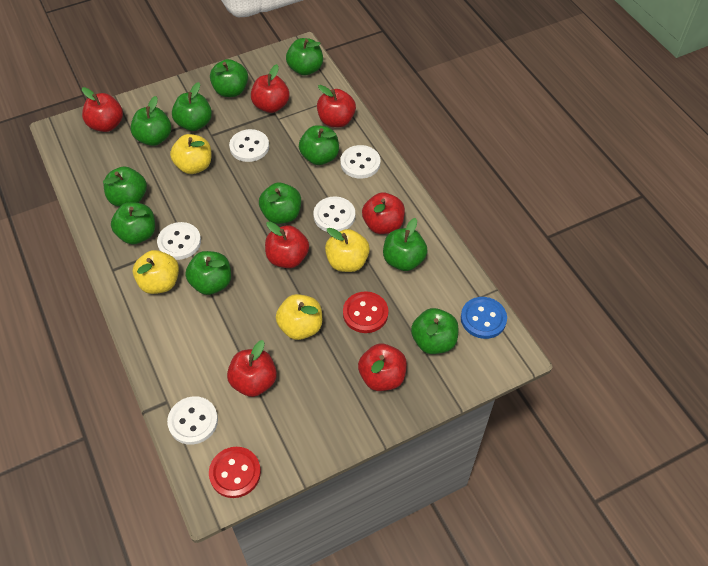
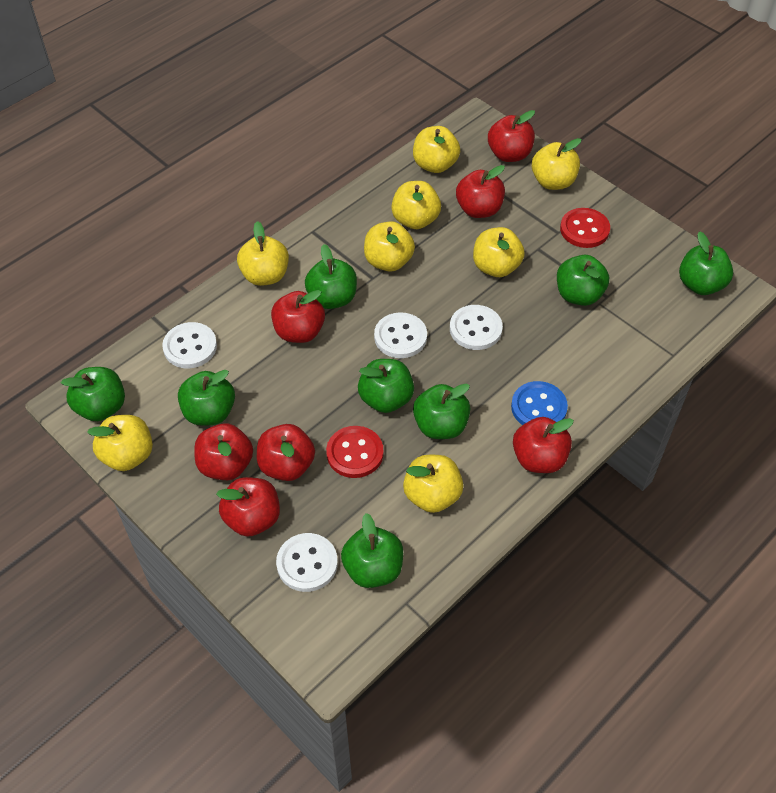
green apple: 11 -> 8
white button: 5 -> 4
yellow apple: 4 -> 8

